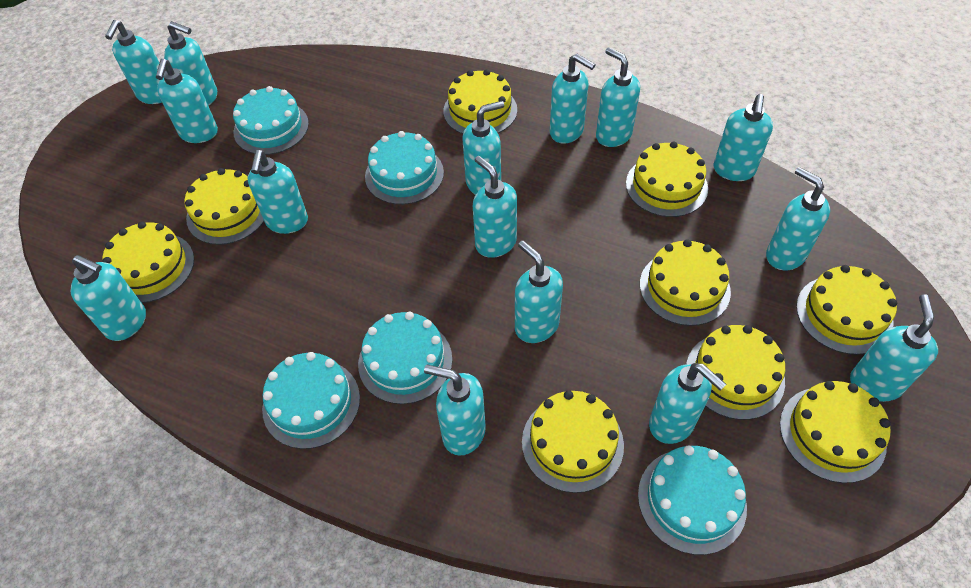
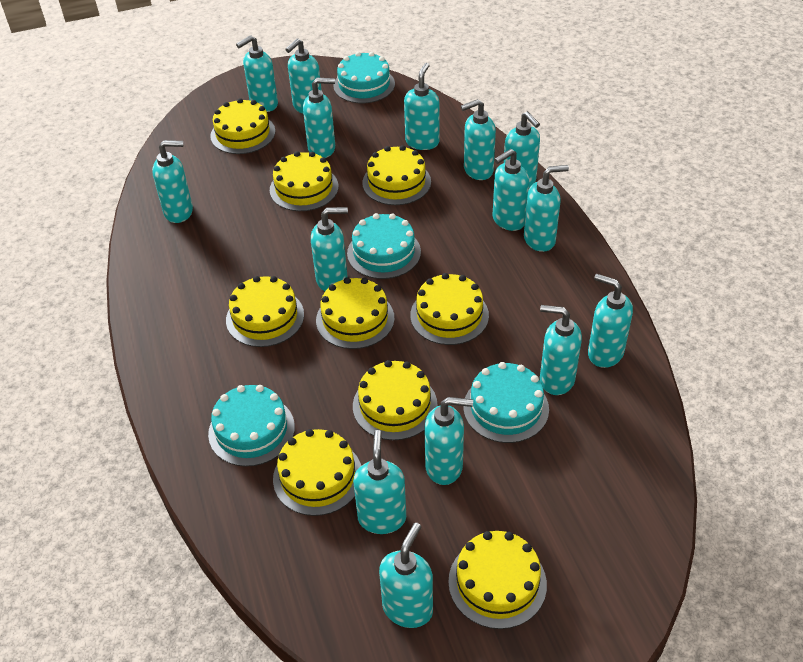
turquoise cake: 5 -> 4

